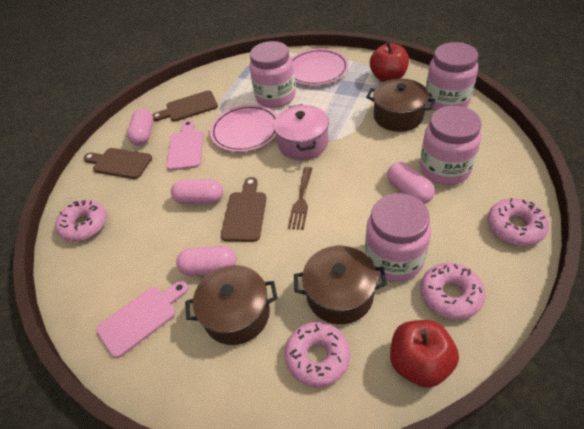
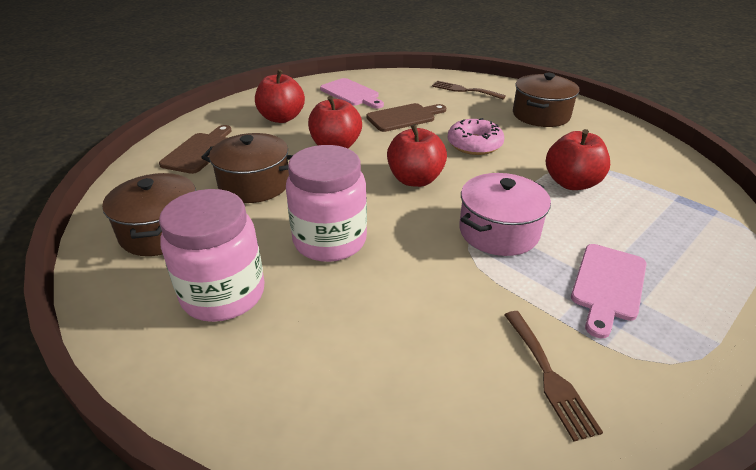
brown cutting board: 3 -> 2
brown fork: 1 -> 2
pink capsule: 4 -> 0
pink donut: 4 -> 1
pink jar: 4 -> 2
pink plate: 2 -> 0
red apple: 2 -> 4

